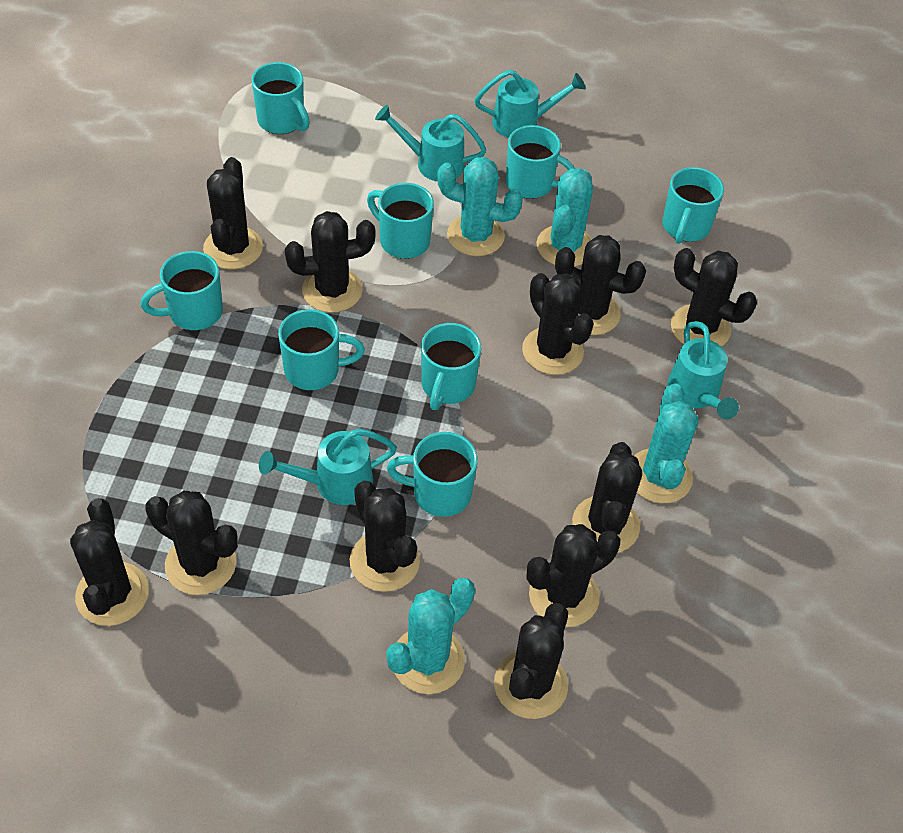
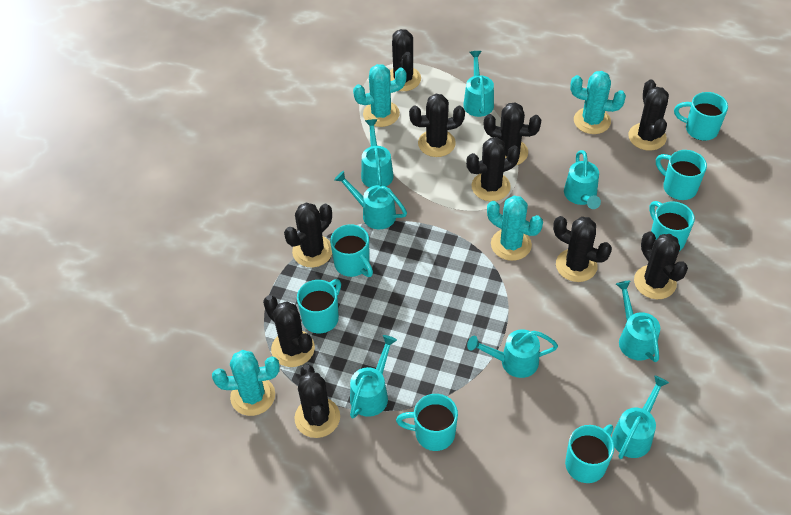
black cactus: 11 -> 10
turquoise mug: 8 -> 7
turquoise watering can: 4 -> 8

